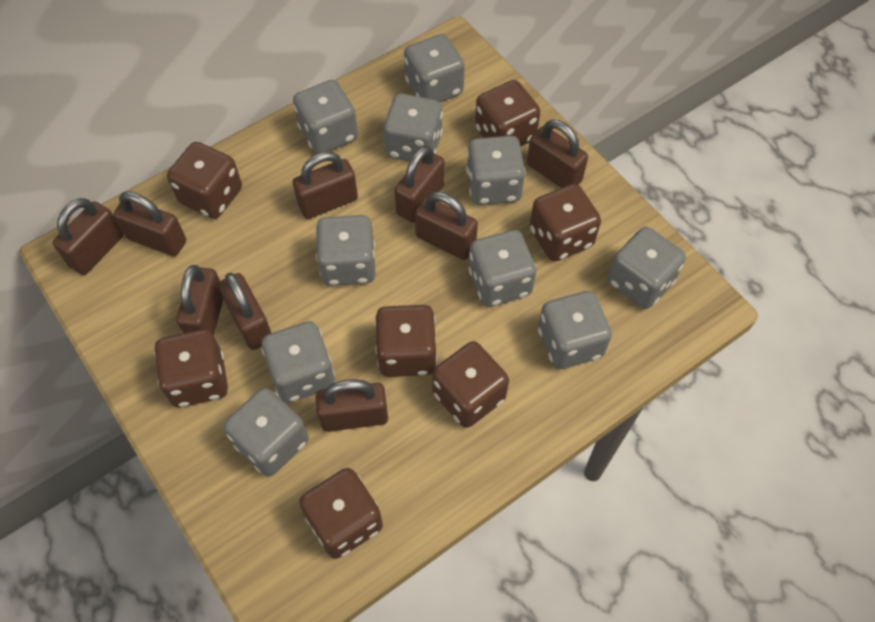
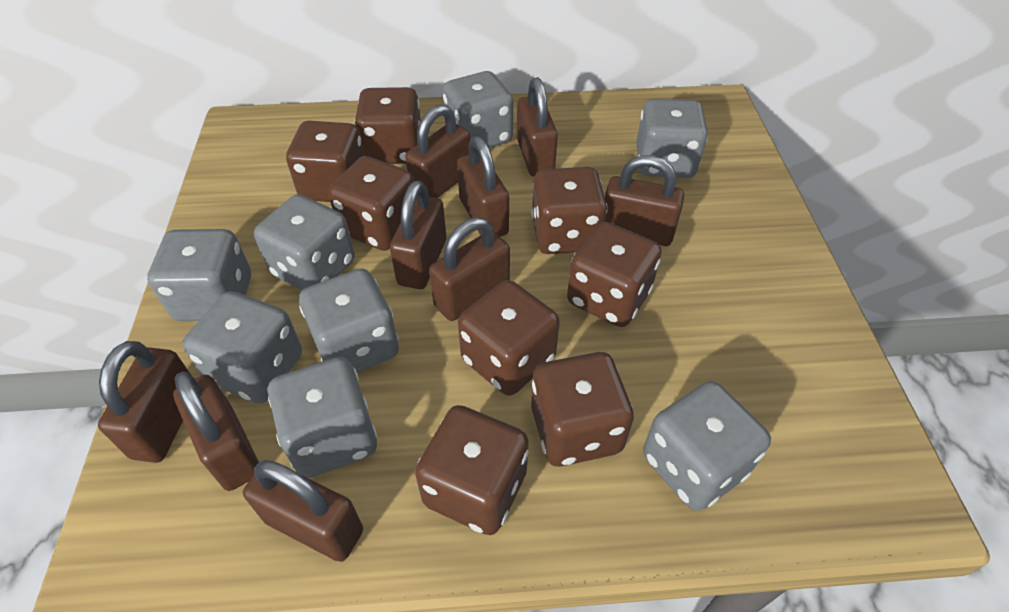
brown dice: 7 -> 8
grey dice: 10 -> 8

